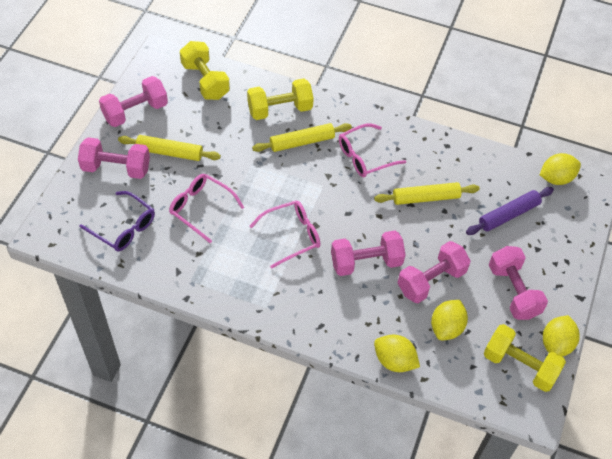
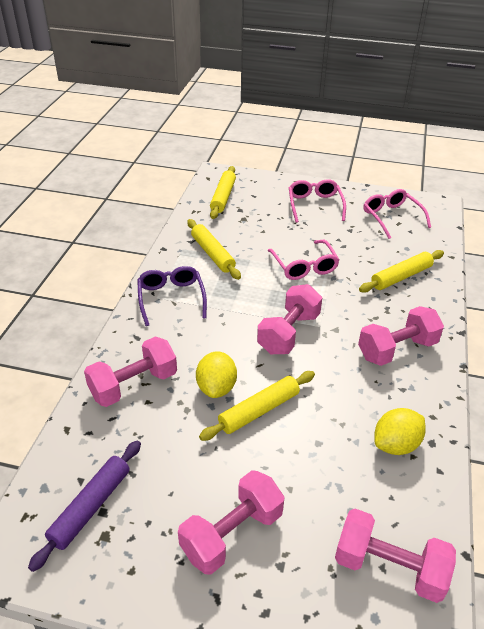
yellow dumbbell: 3 -> 0
yellow lemon: 4 -> 2
yellow rolling pin: 3 -> 4

